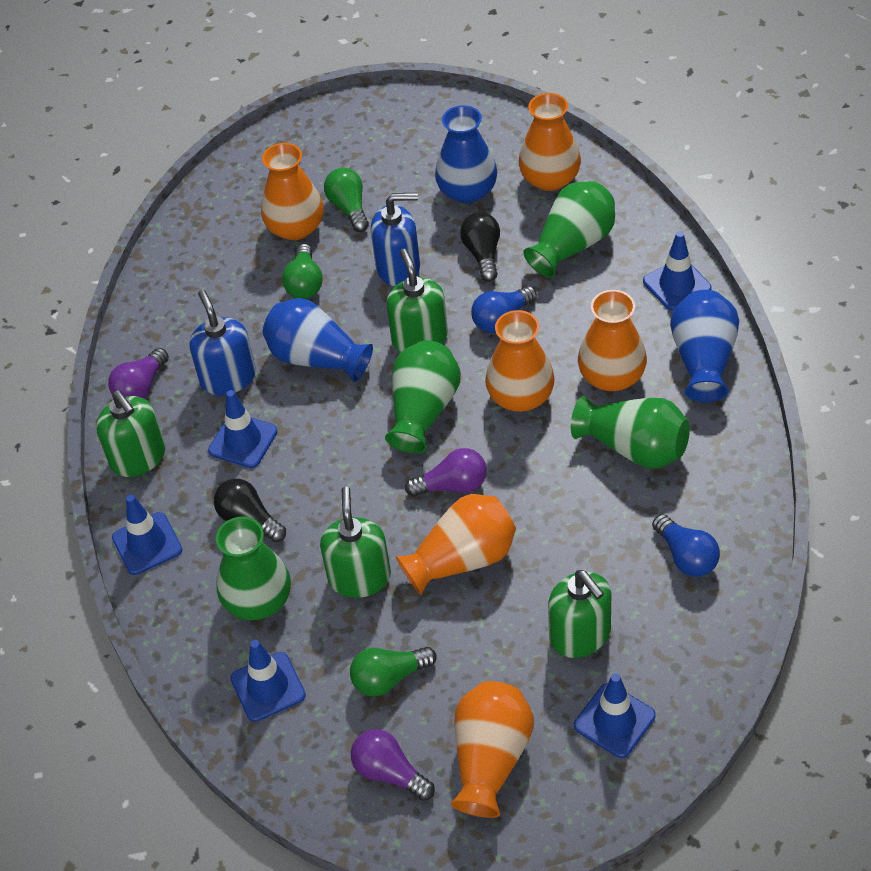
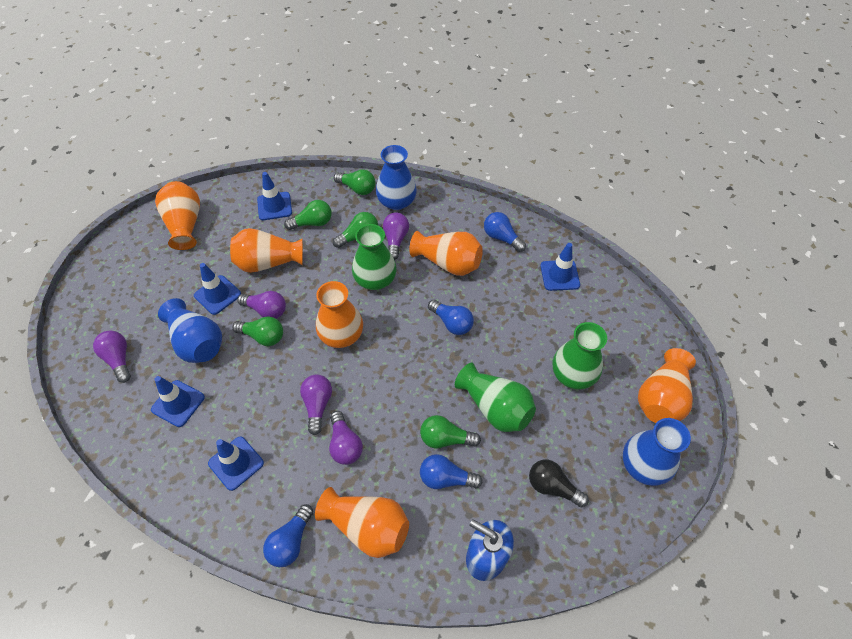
black light bulb: 2 -> 1
blue light bulb: 2 -> 4
blue soap dispenser: 2 -> 1
green light bulb: 3 -> 5
green soap dispenser: 4 -> 0
green vase: 4 -> 3
purple light bulb: 3 -> 5

